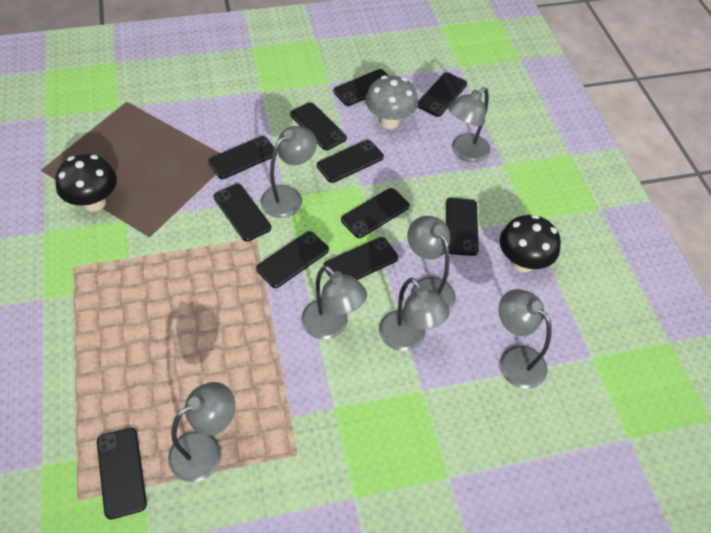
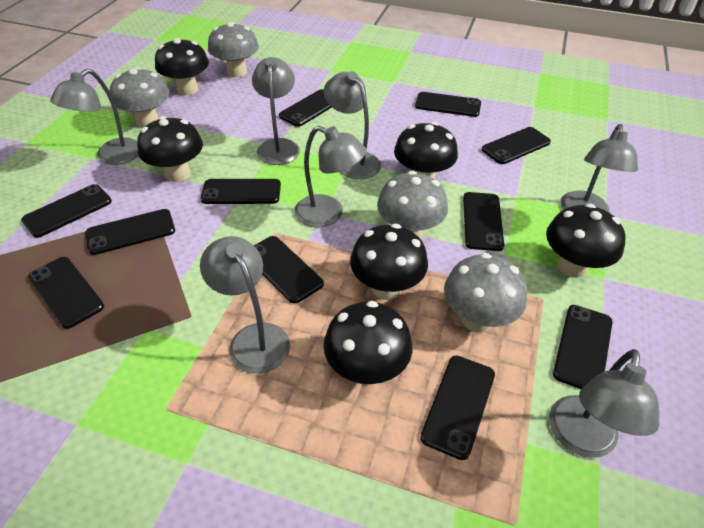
black mushroom: 2 -> 6
grey mushroom: 1 -> 4

